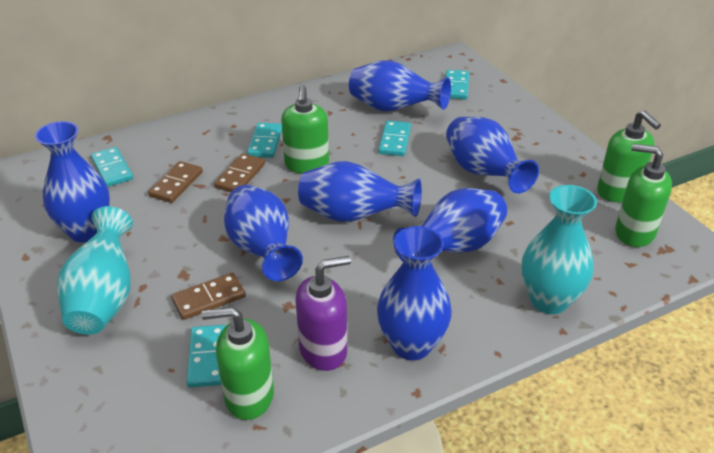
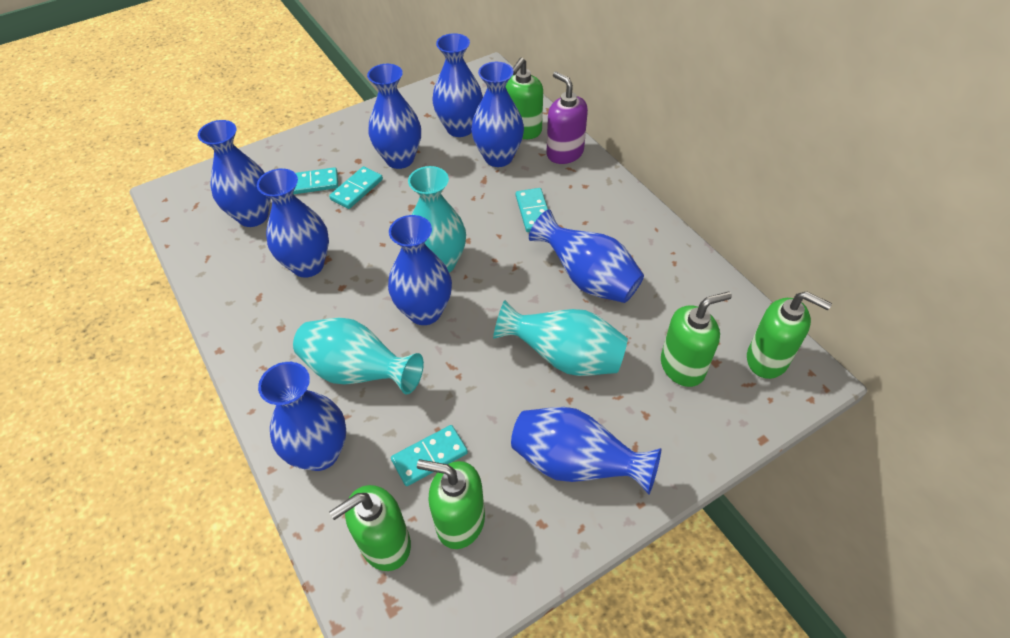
blue vase: 7 -> 9
brown domino: 3 -> 0
green soap dispenser: 4 -> 5
turquoise domino: 5 -> 4
turquoise vase: 2 -> 3

